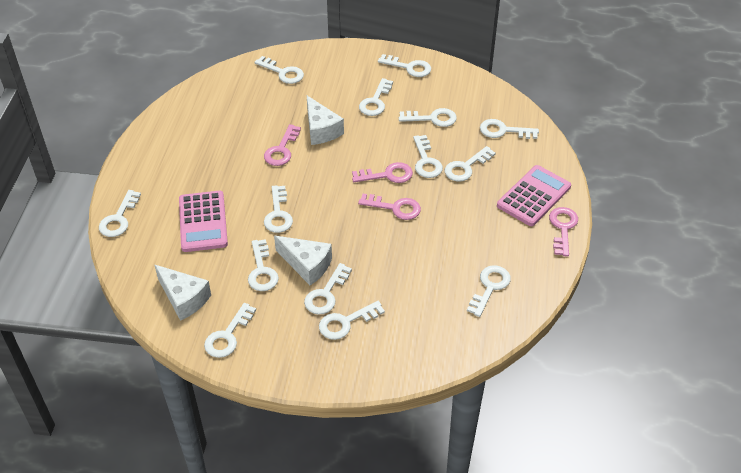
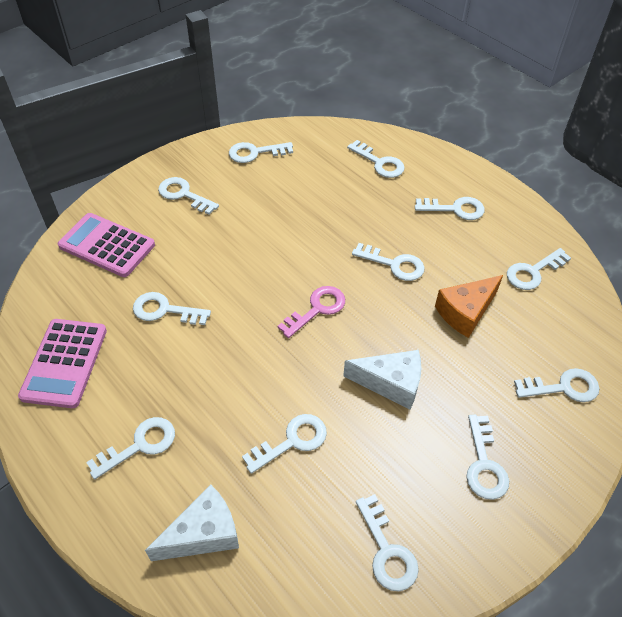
orange cheese: 0 -> 1
pink key: 4 -> 1
white cheese: 3 -> 2
white key: 14 -> 12

